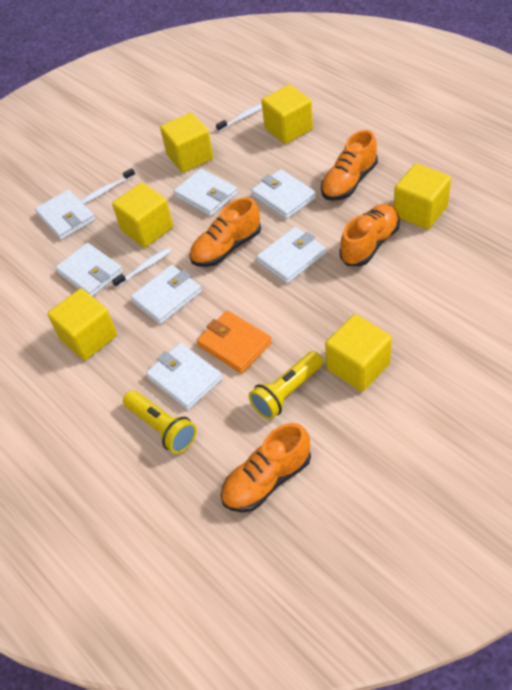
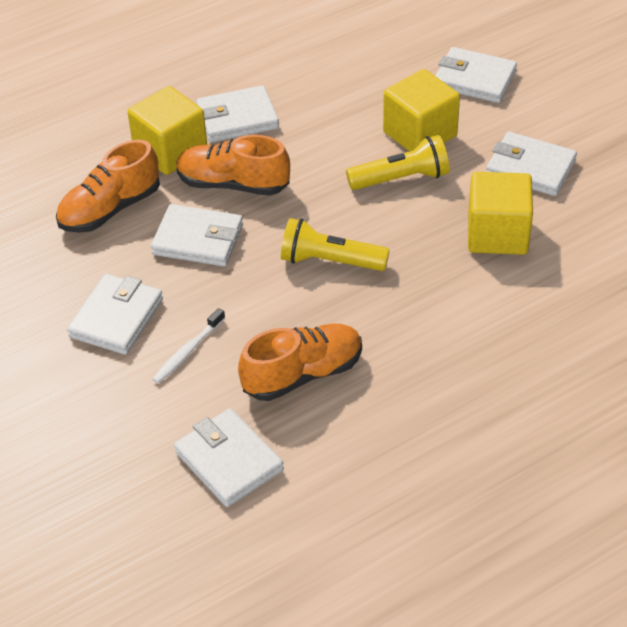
orange shoe: 4 -> 3
orange wallet: 1 -> 0
white toothbrush: 3 -> 1
white wallet: 7 -> 6
yellow cube: 6 -> 3

